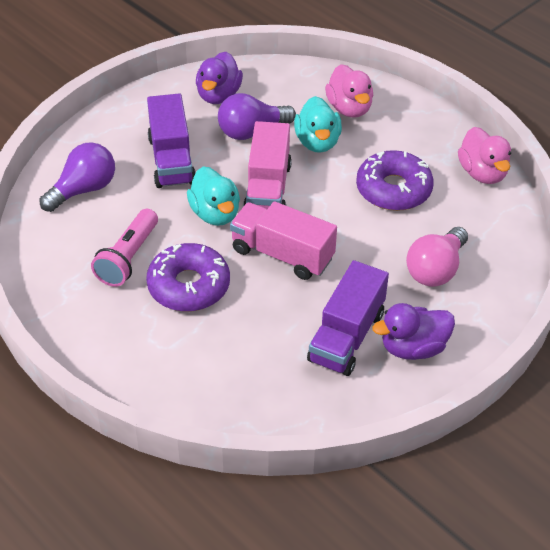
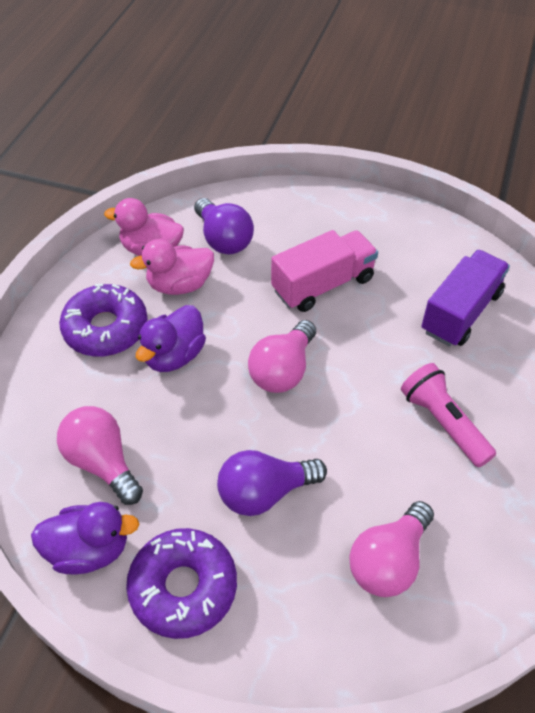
pink light bulb: 1 -> 3
pink truck: 2 -> 1
purple truck: 2 -> 1
turquoise duck: 2 -> 0

